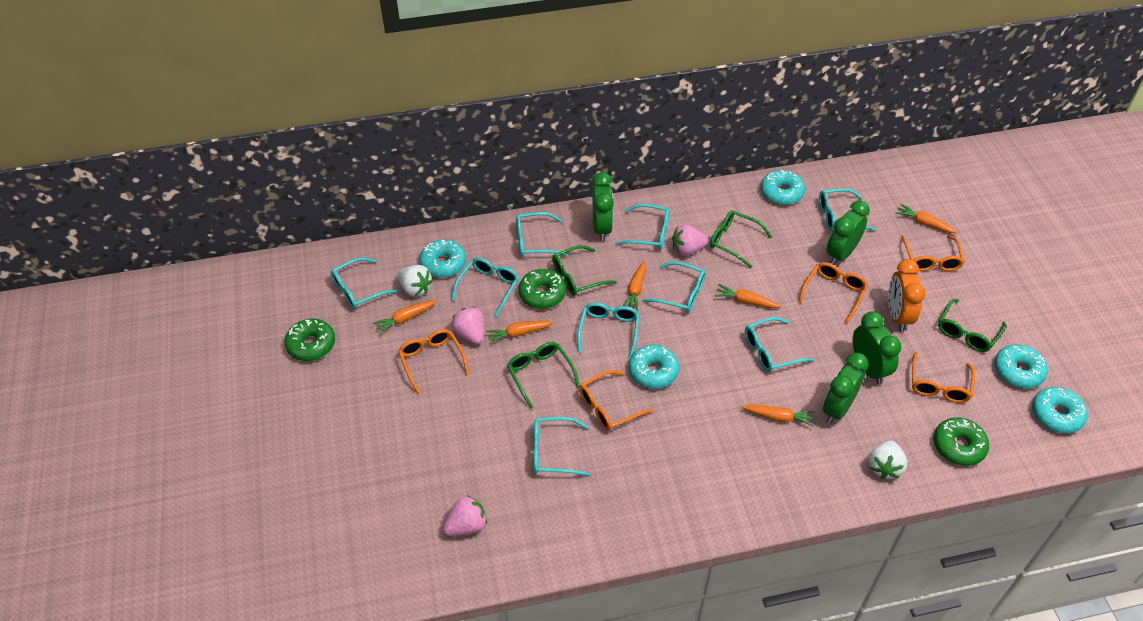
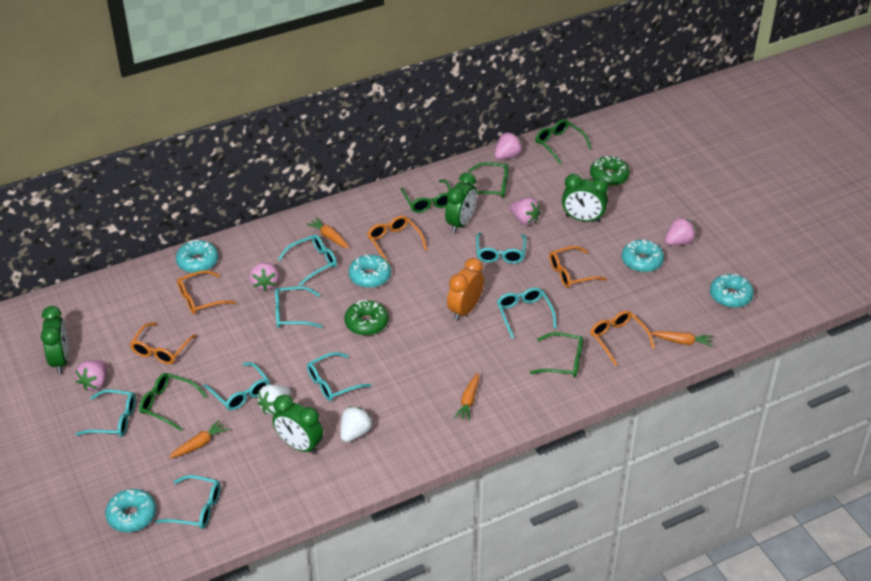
green donut: 3 -> 2
green glasses: 4 -> 5
orange carrot: 6 -> 4
pink strawberry: 3 -> 5
turquoise glasses: 9 -> 8

